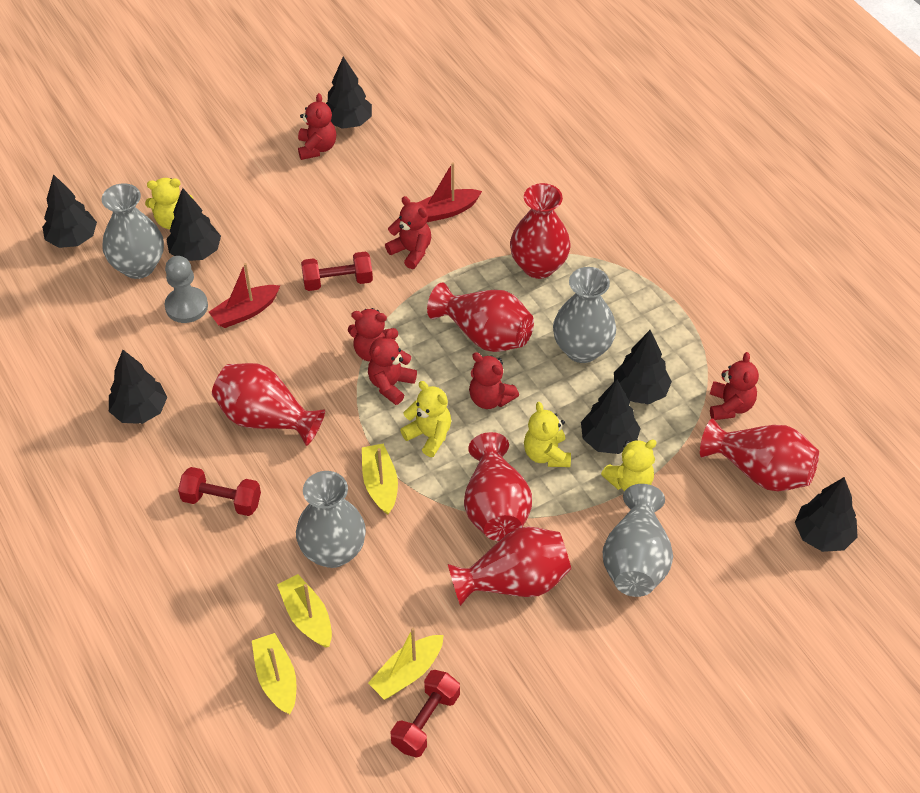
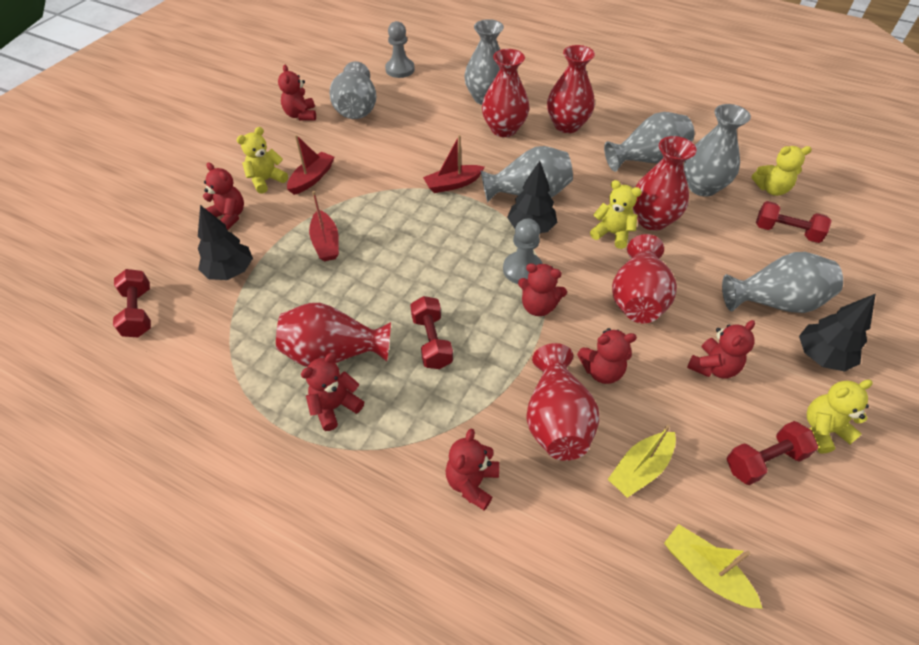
black tree: 7 -> 3
grey pawn: 1 -> 2
grey vase: 4 -> 6
red boat: 2 -> 3
red dumbbell: 3 -> 4
red teddy bear: 6 -> 7
yellow boat: 4 -> 2

